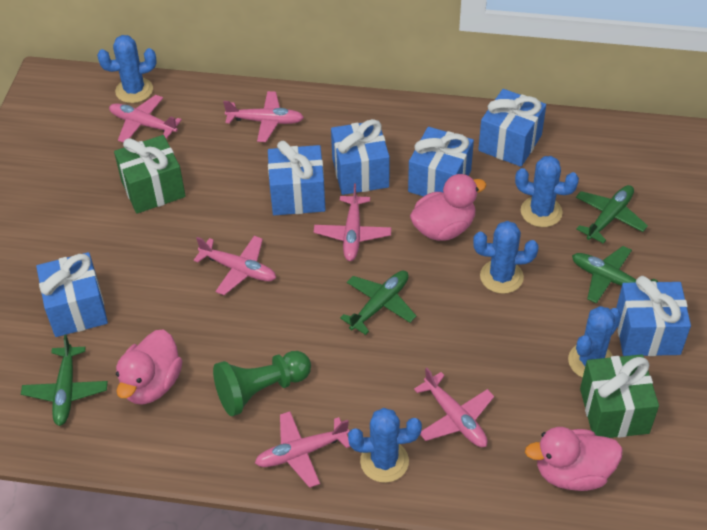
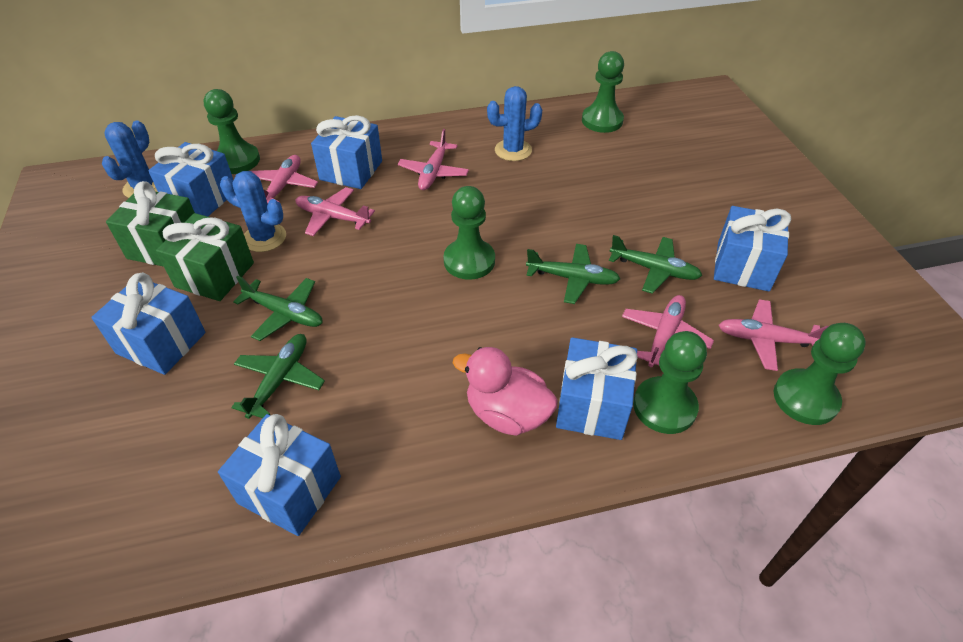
blue cactus: 5 -> 3
green pawn: 1 -> 5
pink duck: 3 -> 1
pink plane: 6 -> 5

